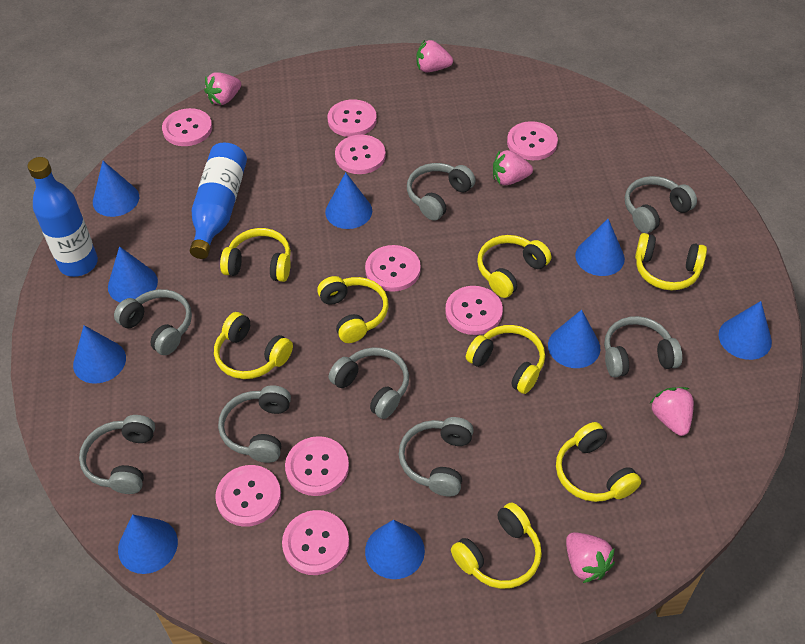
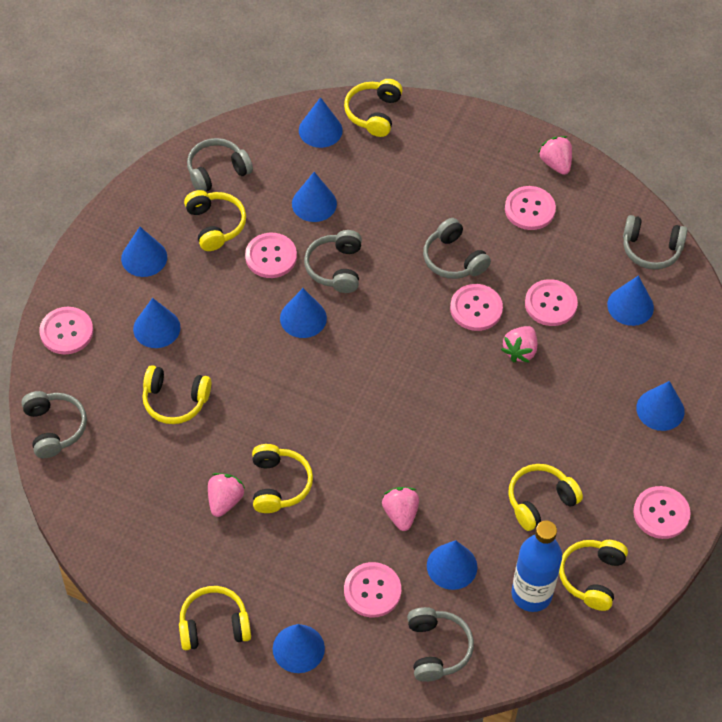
blue bottle: 2 -> 1
grey headphones: 8 -> 6
pink button: 9 -> 7
pink strawberry: 5 -> 4
yellow headphones: 8 -> 7

